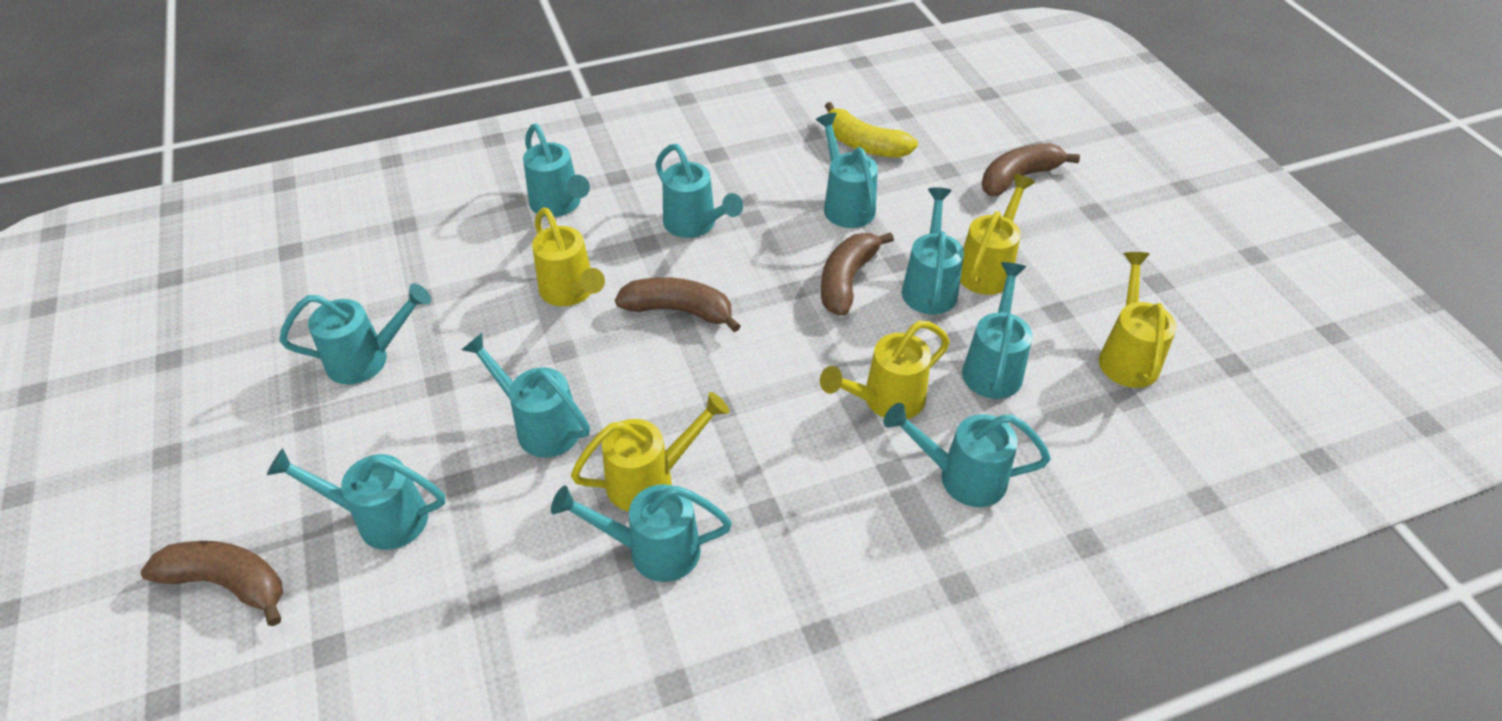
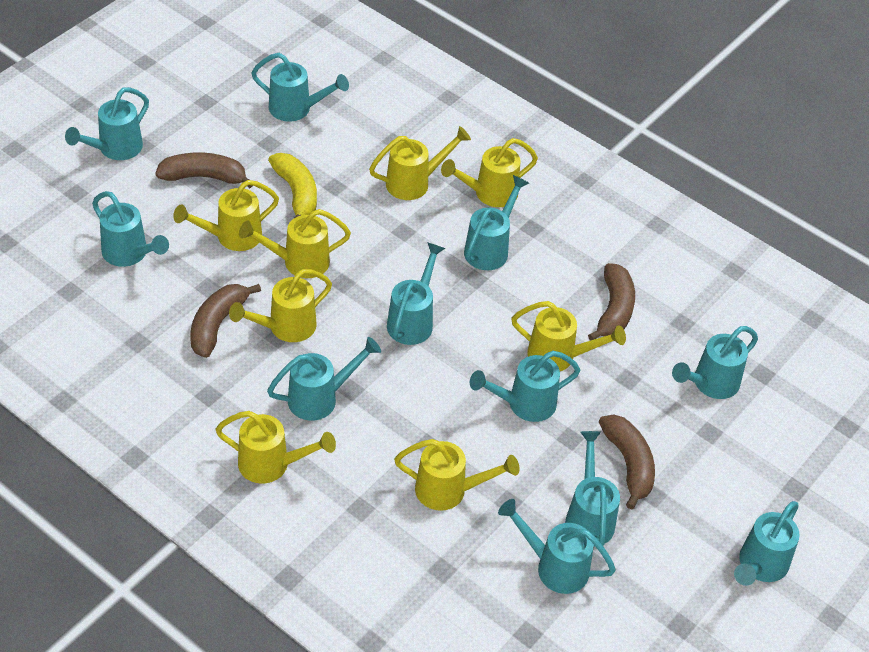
turquoise watering can: 10 -> 11
yellow watering can: 5 -> 8

